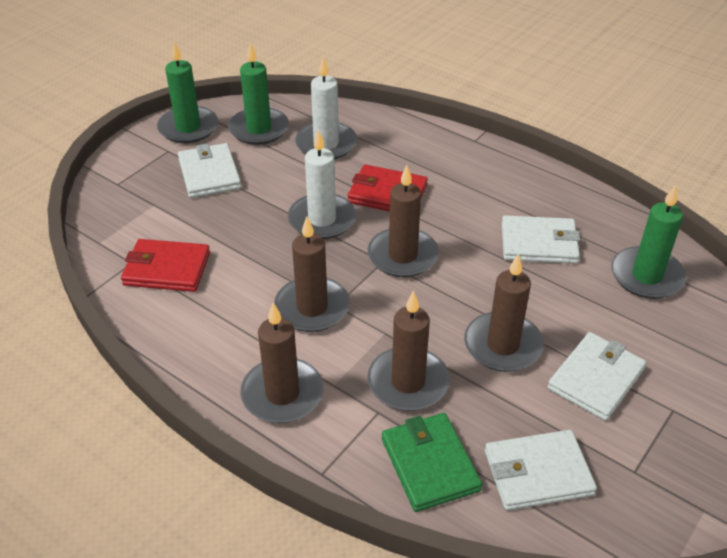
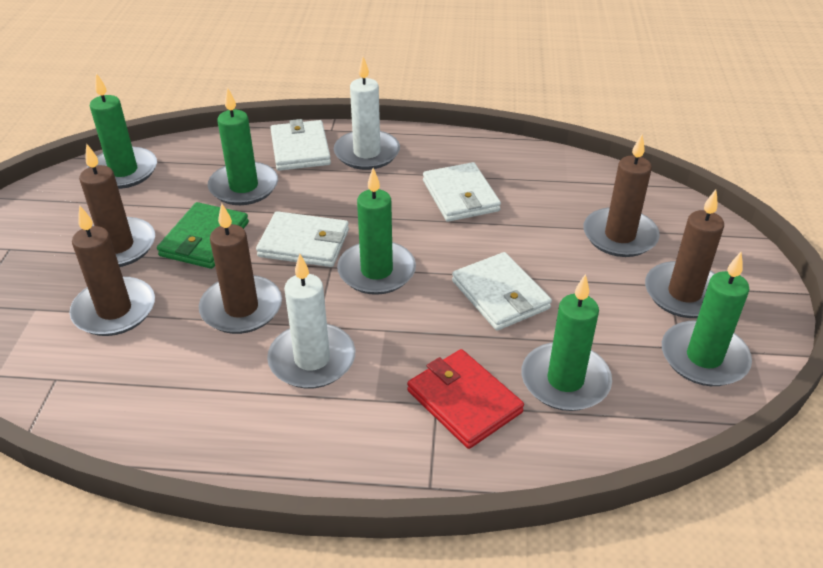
green candle: 3 -> 5
red wallet: 2 -> 1

